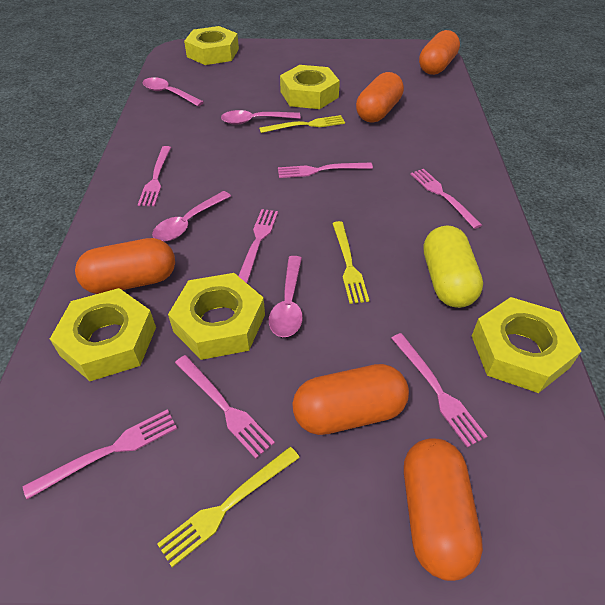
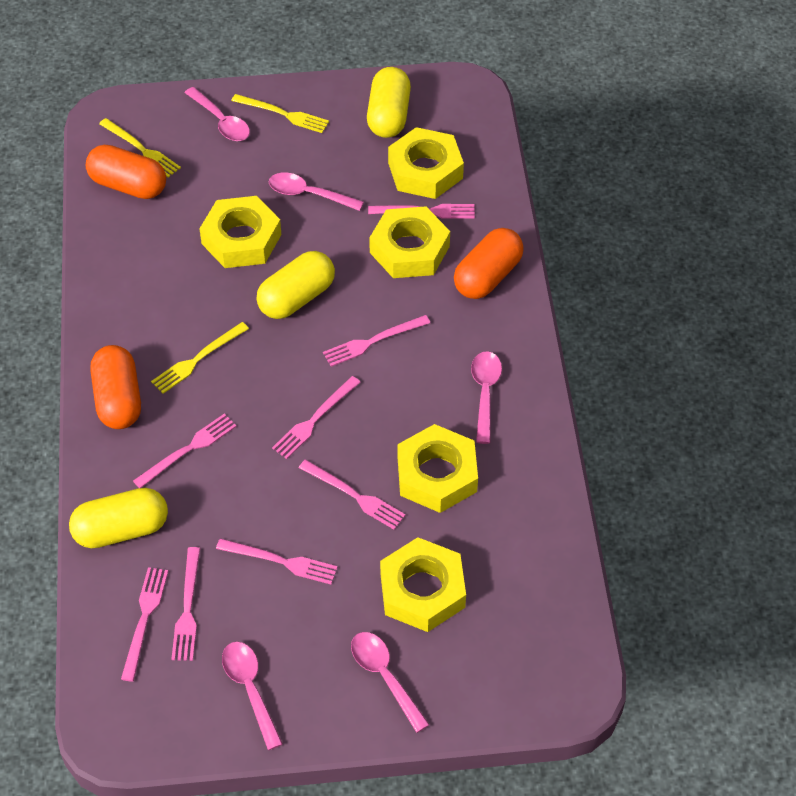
orange capsule: 5 -> 3
pink fork: 7 -> 8
pink spoon: 4 -> 5
yellow capsule: 1 -> 3

